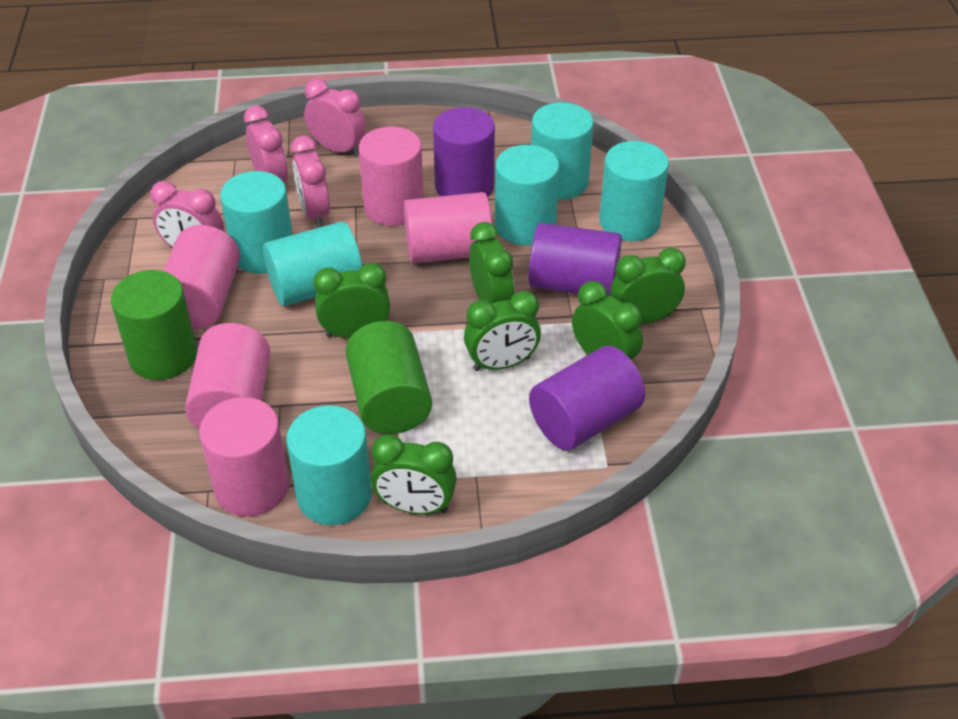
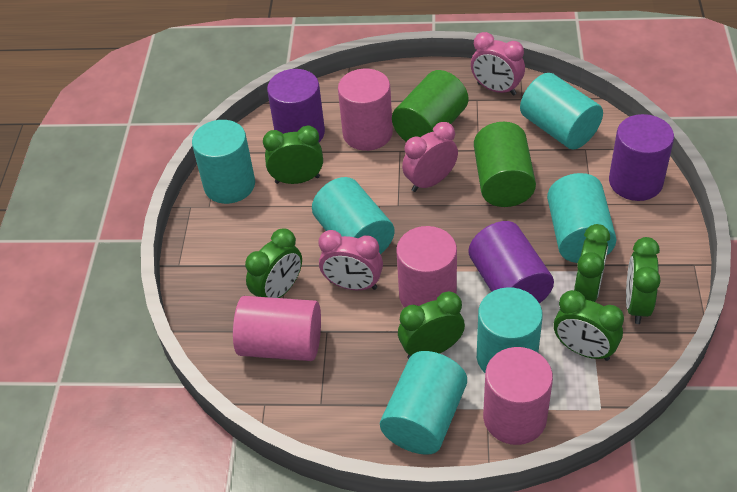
pink clock: 4 -> 3
pink cylinder: 5 -> 4

